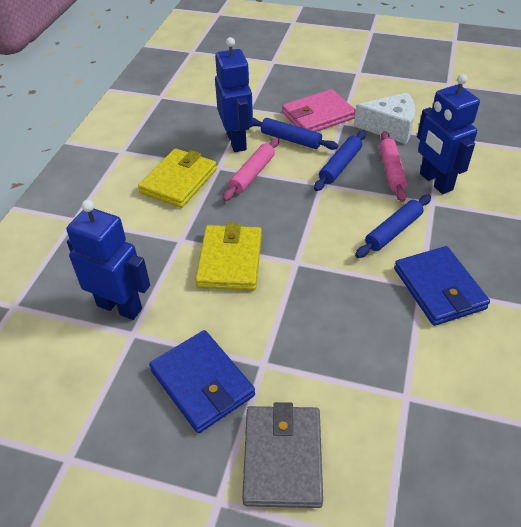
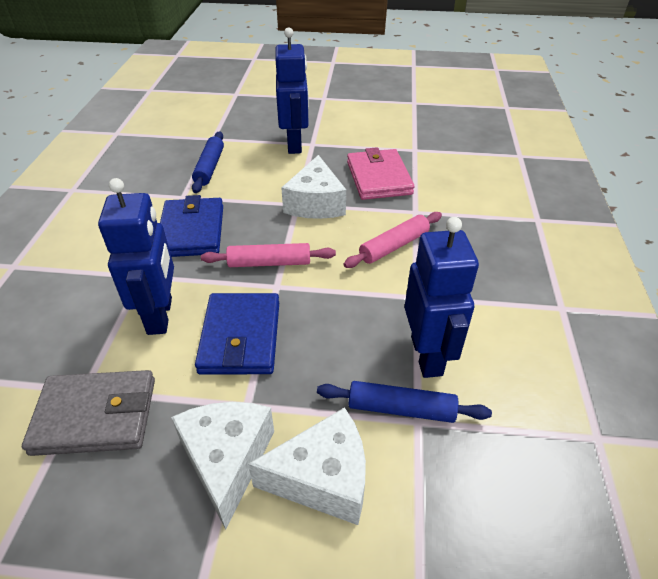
blue rolling pin: 3 -> 2
white cheese: 1 -> 3
yellow wallet: 2 -> 0

